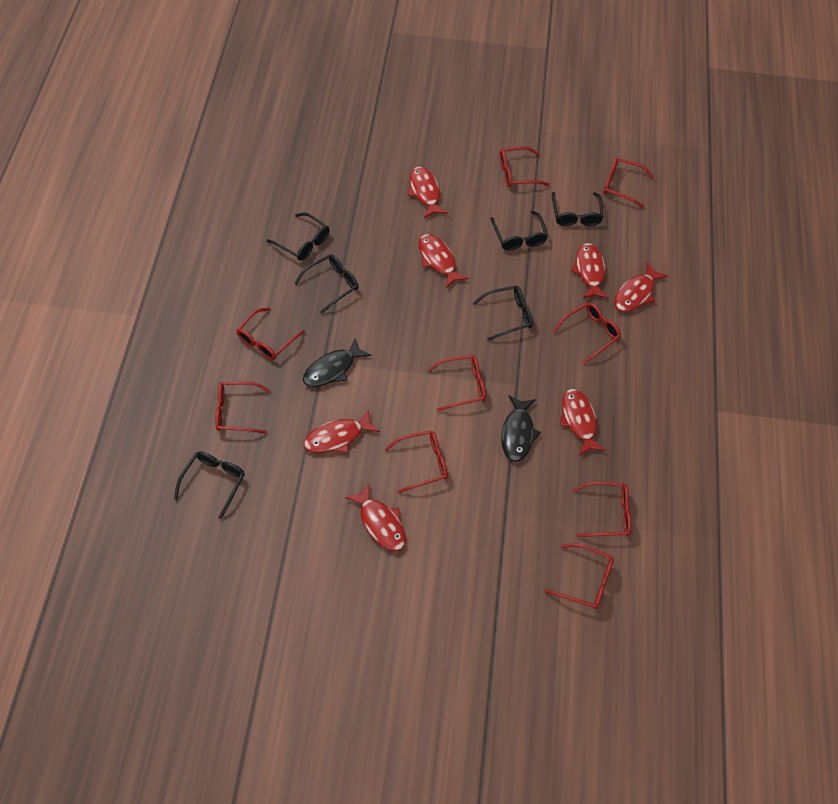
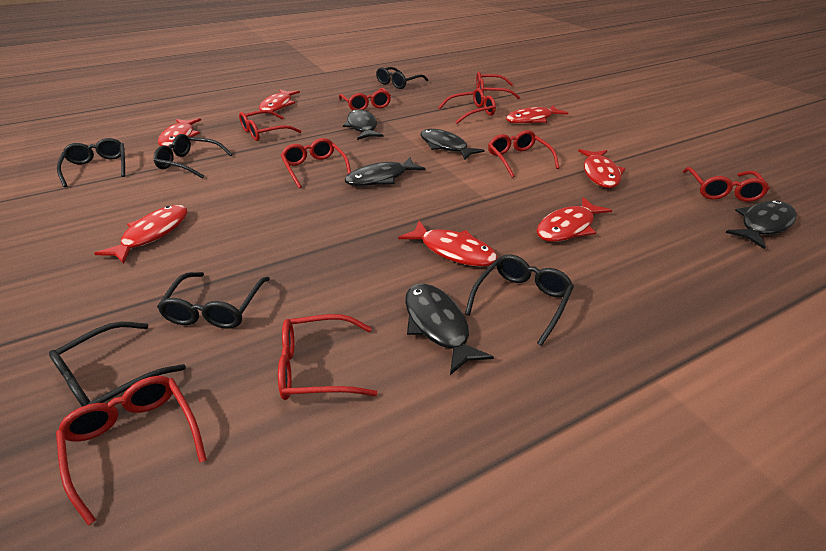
black fish: 2 -> 5

